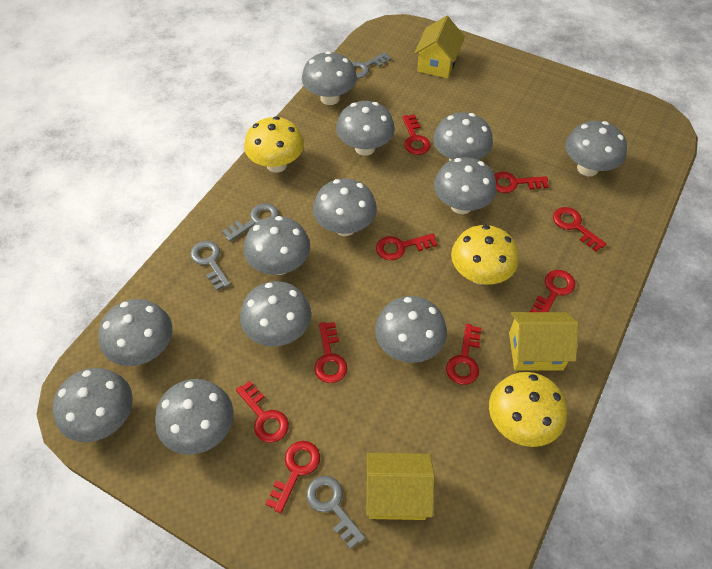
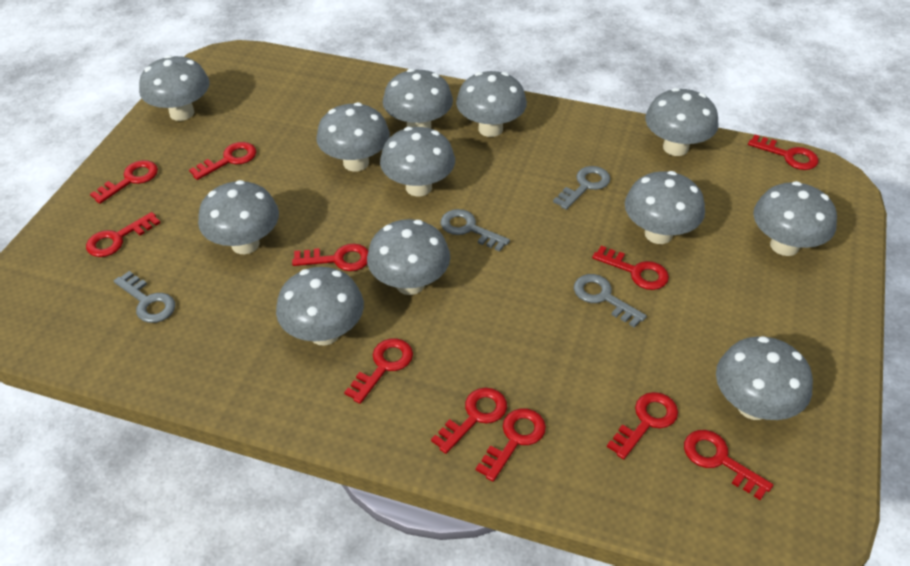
red key: 9 -> 11
yellow house: 3 -> 0
yellow mushroom: 3 -> 0

